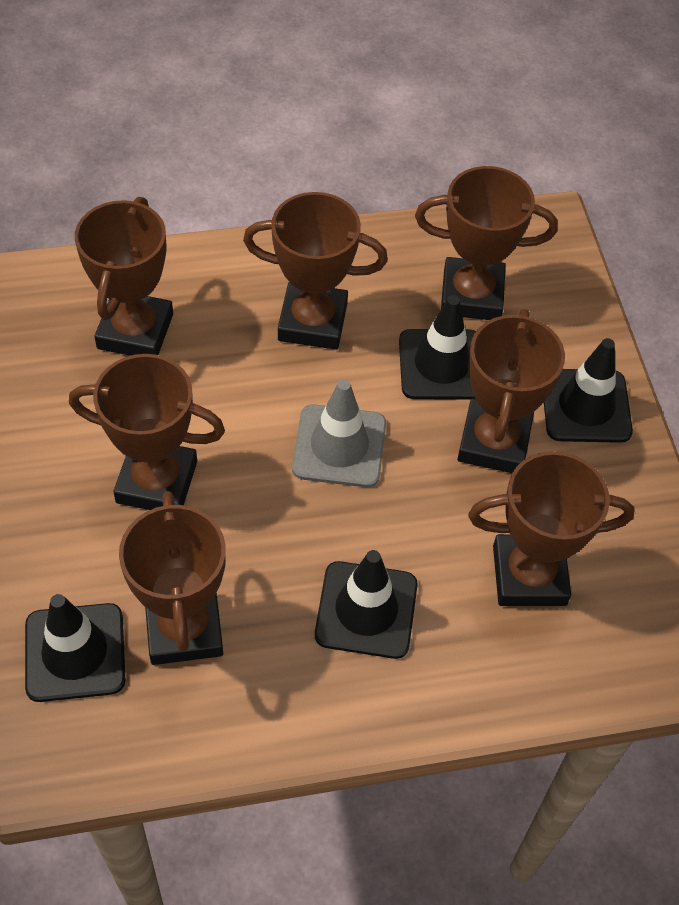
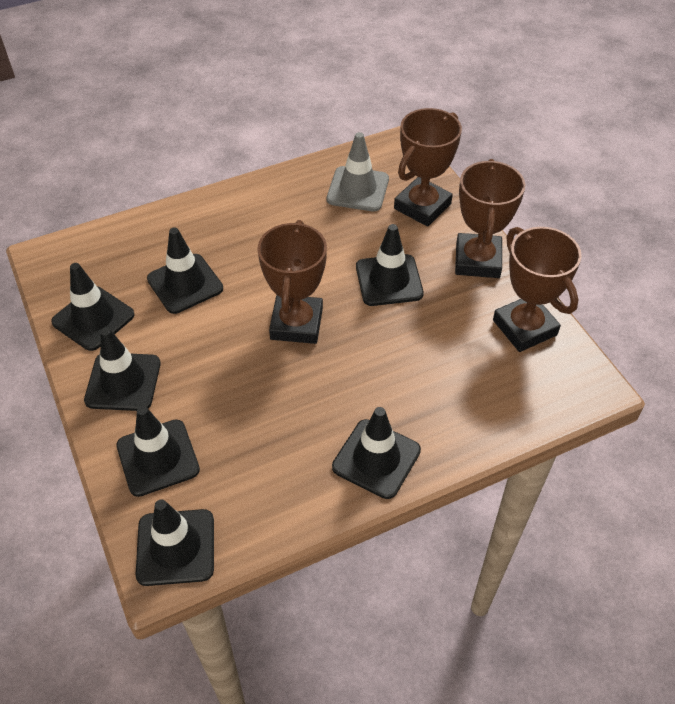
black traffic cone: 4 -> 7
brown trophy: 7 -> 4

